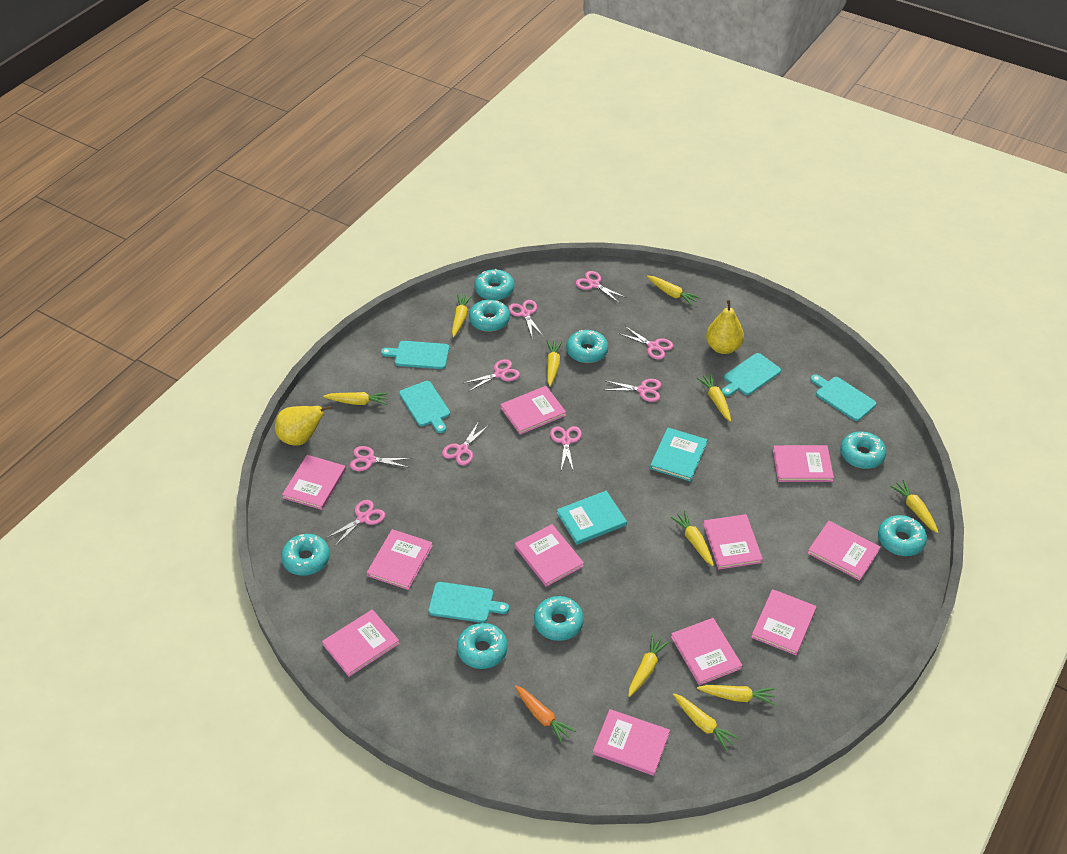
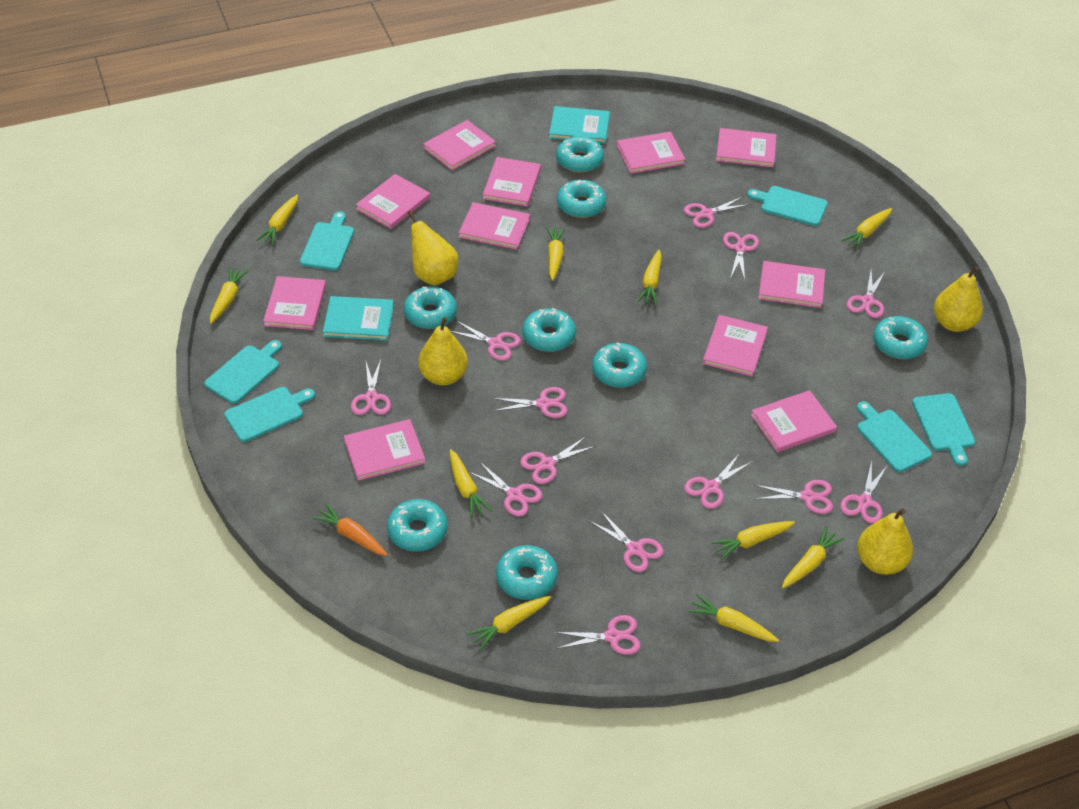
pink scissors: 9 -> 13
turquoise cutting board: 5 -> 6
yellow pear: 2 -> 4

